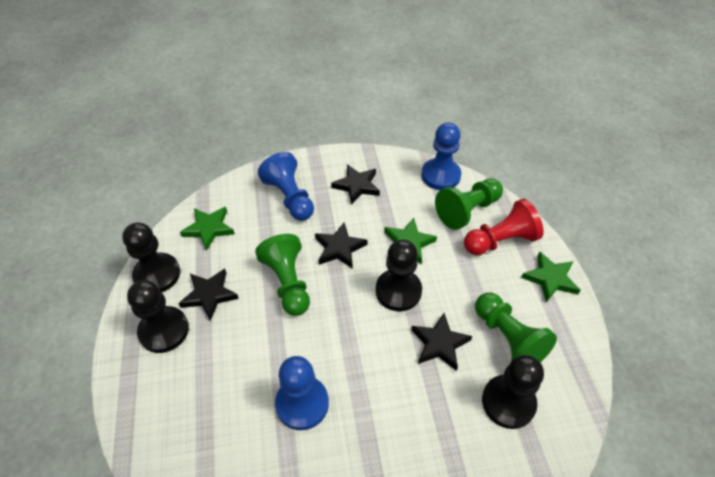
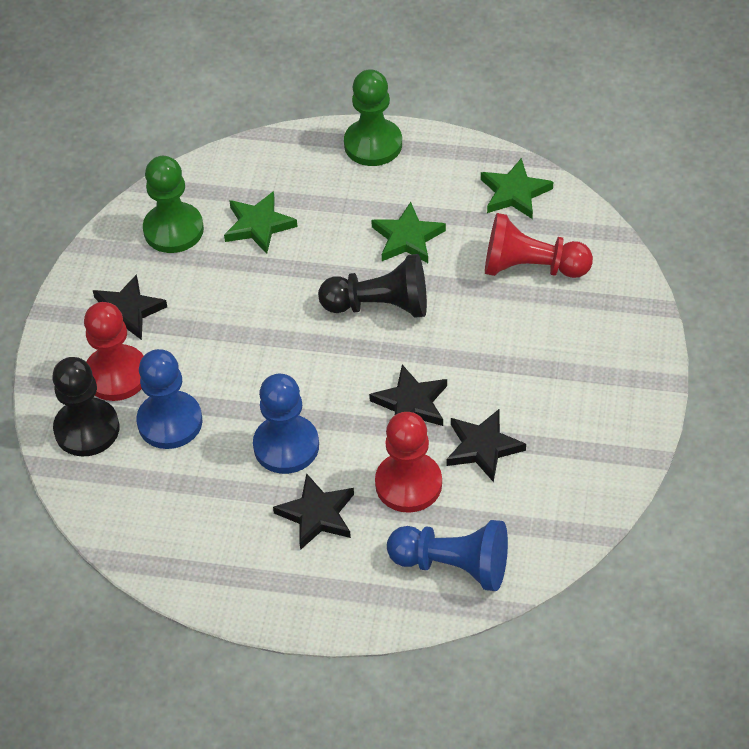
black pawn: 4 -> 2
green pawn: 3 -> 2
red pawn: 1 -> 3

